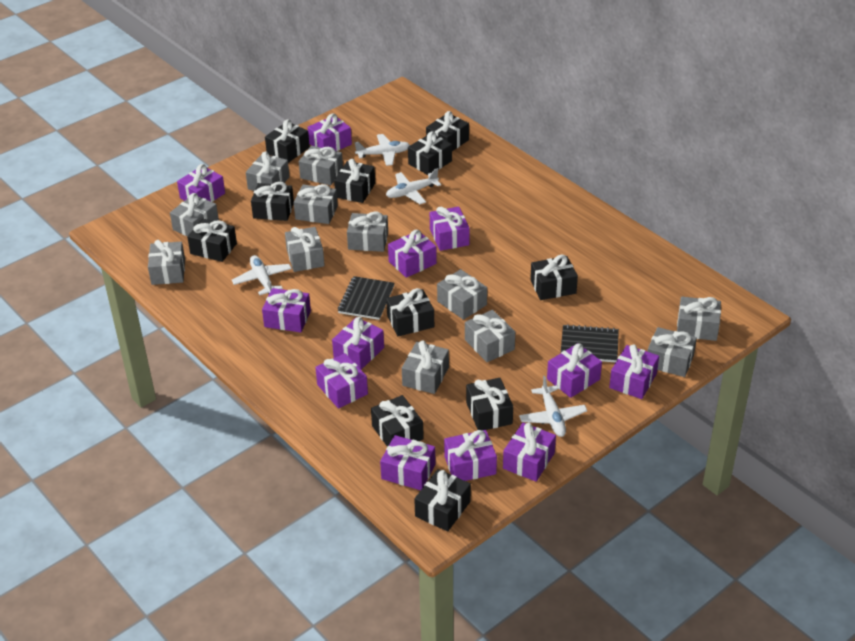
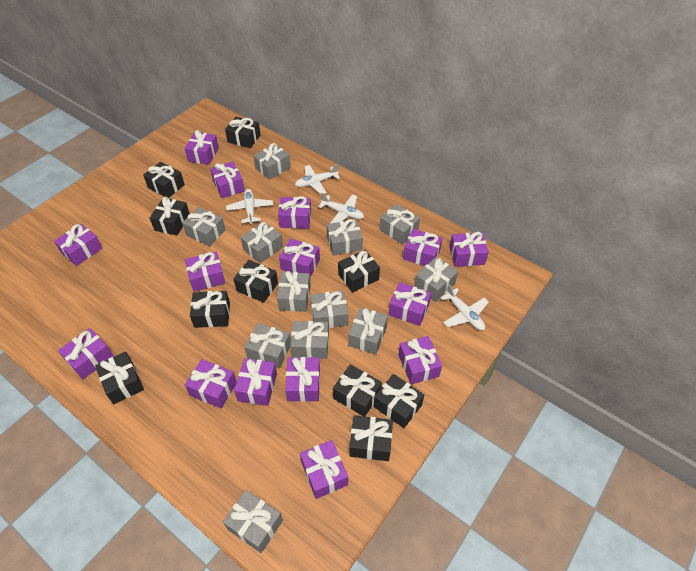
black gift: 11 -> 10
black notebook: 2 -> 0
purple gift: 12 -> 15

